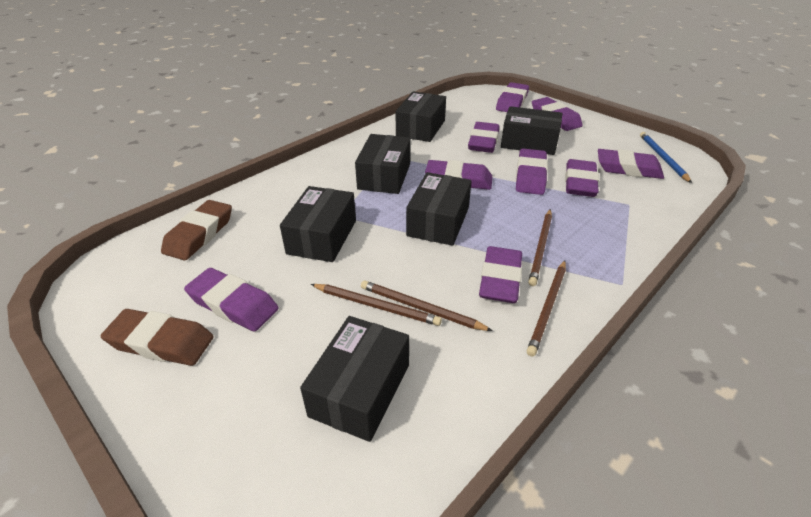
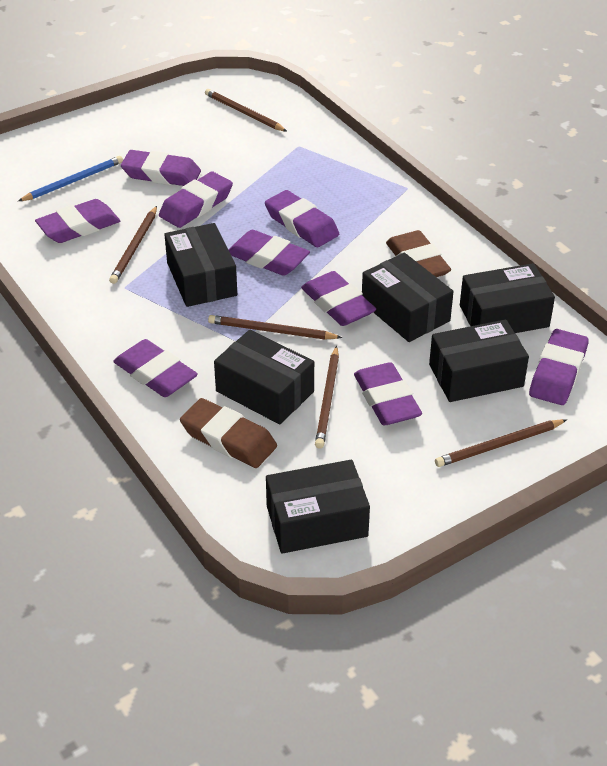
brown pencil: 4 -> 5

